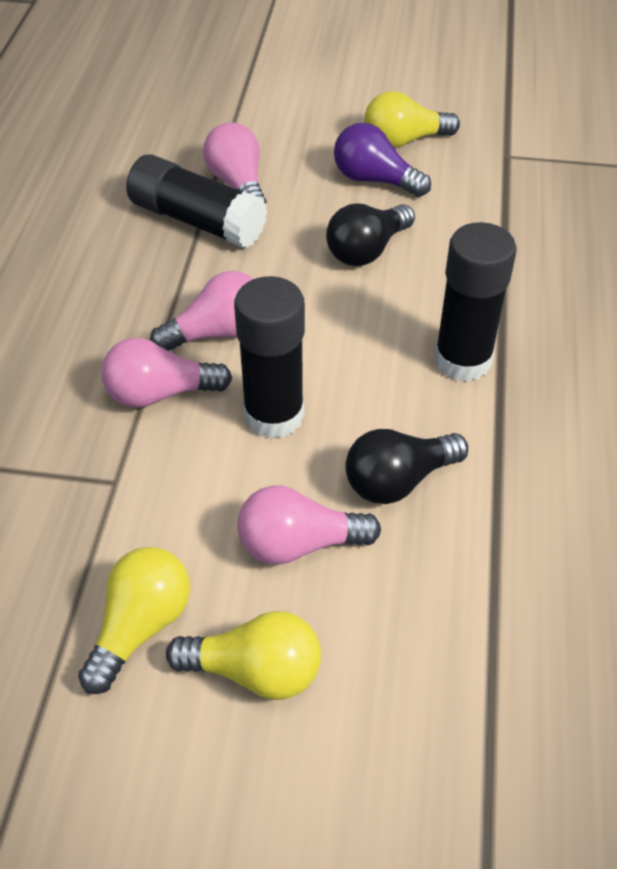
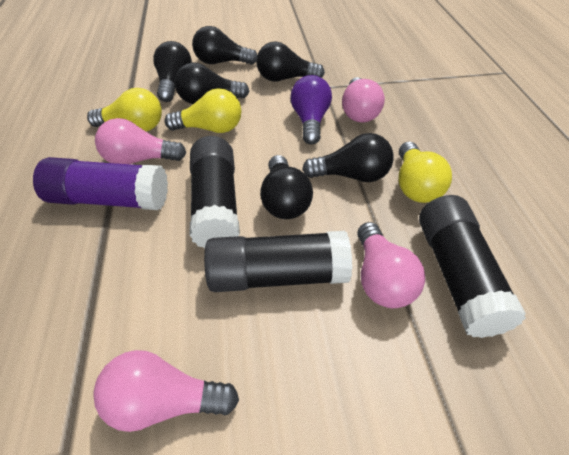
black light bulb: 2 -> 6
purple glue stick: 0 -> 1

